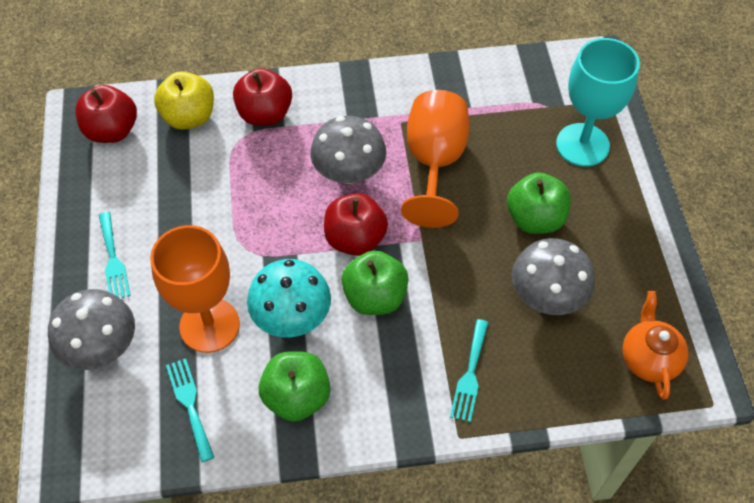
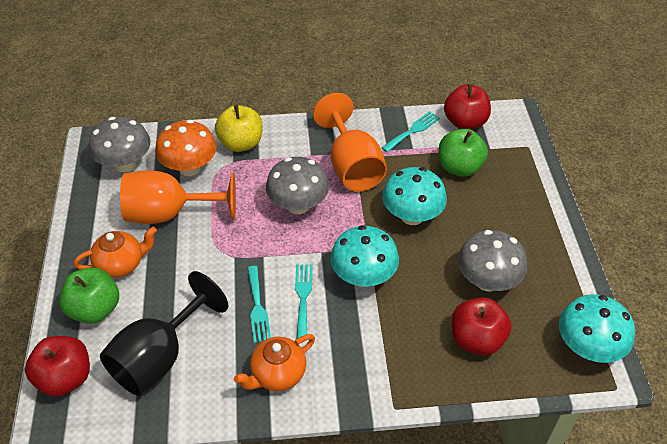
black goblet: 0 -> 1
green apple: 3 -> 2
orange mushroom: 0 -> 1
orange teapot: 1 -> 2
turquoise goblet: 1 -> 0
turquoise mushroom: 1 -> 3

